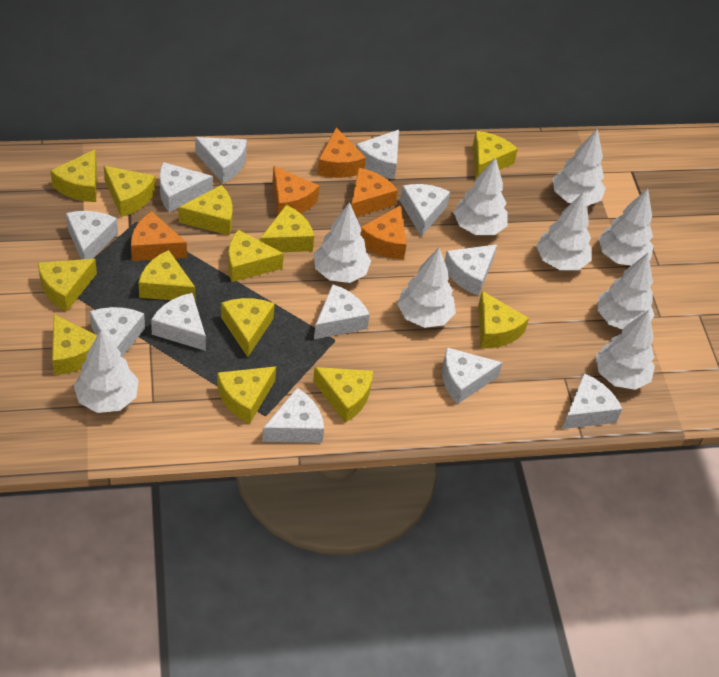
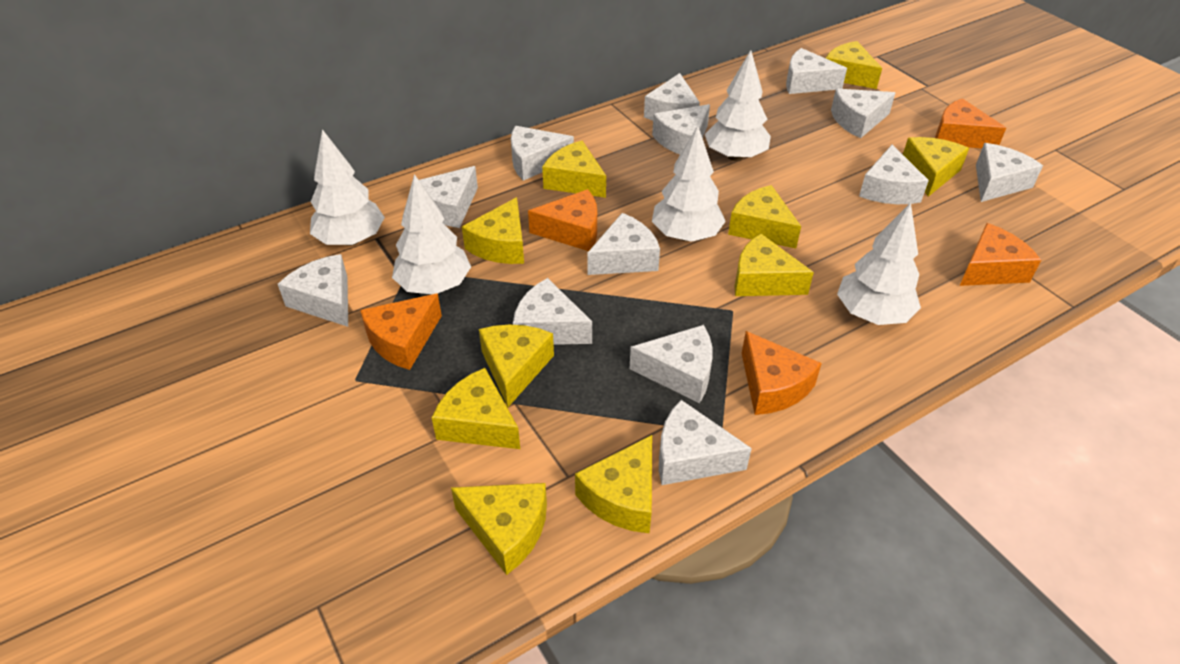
white cheese: 12 -> 13
white tree: 9 -> 5
yellow cheese: 13 -> 10

